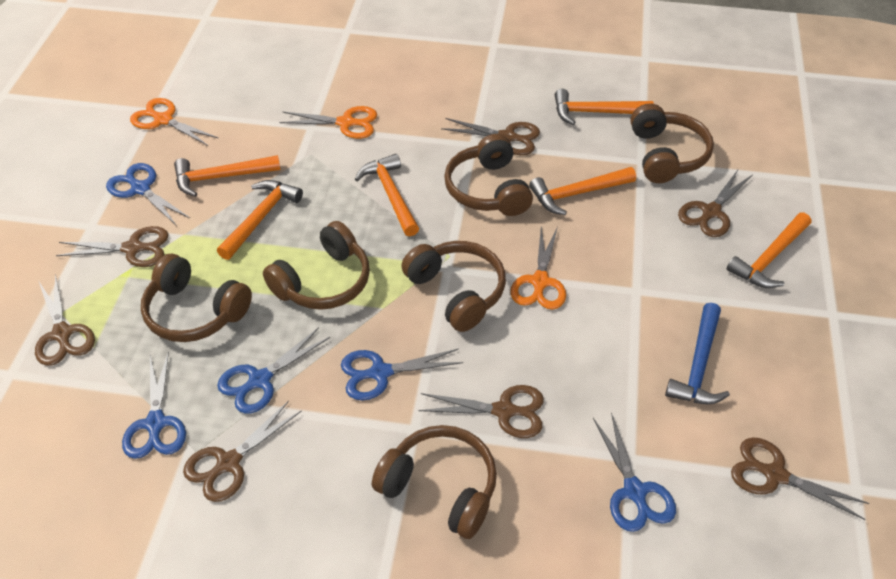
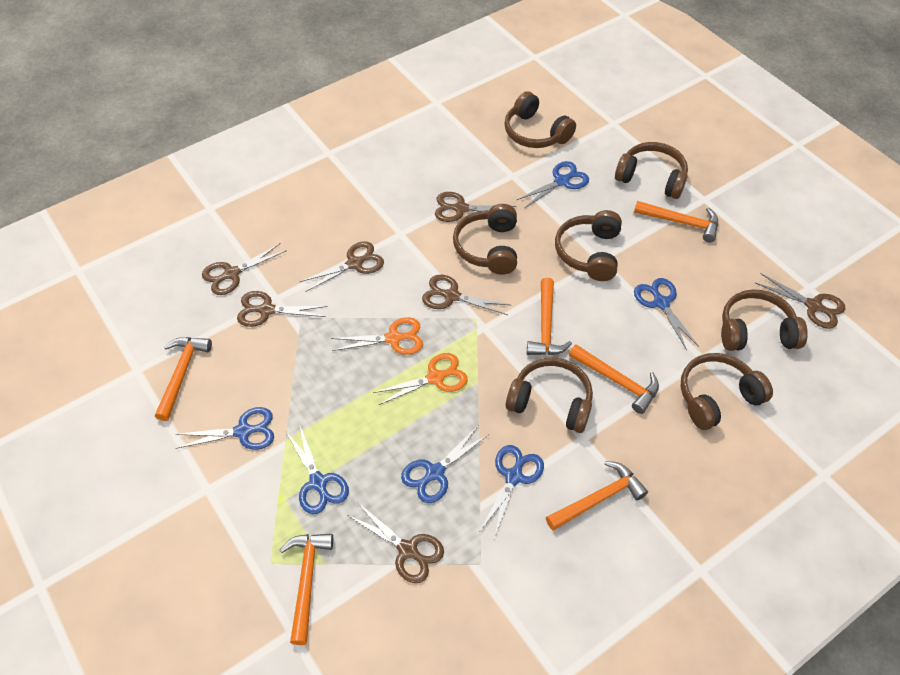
blue hammer: 1 -> 0
blue scissors: 5 -> 6
brown headphones: 6 -> 7
orange scissors: 3 -> 2

